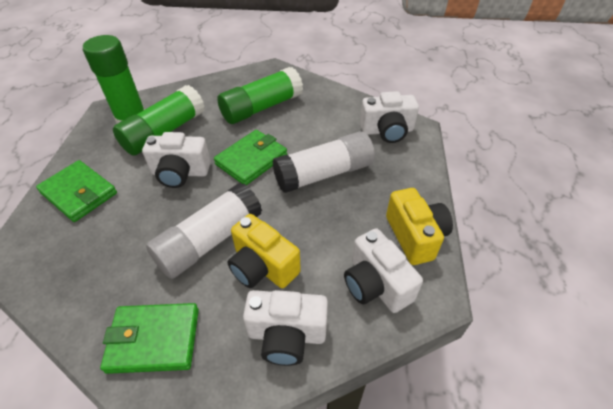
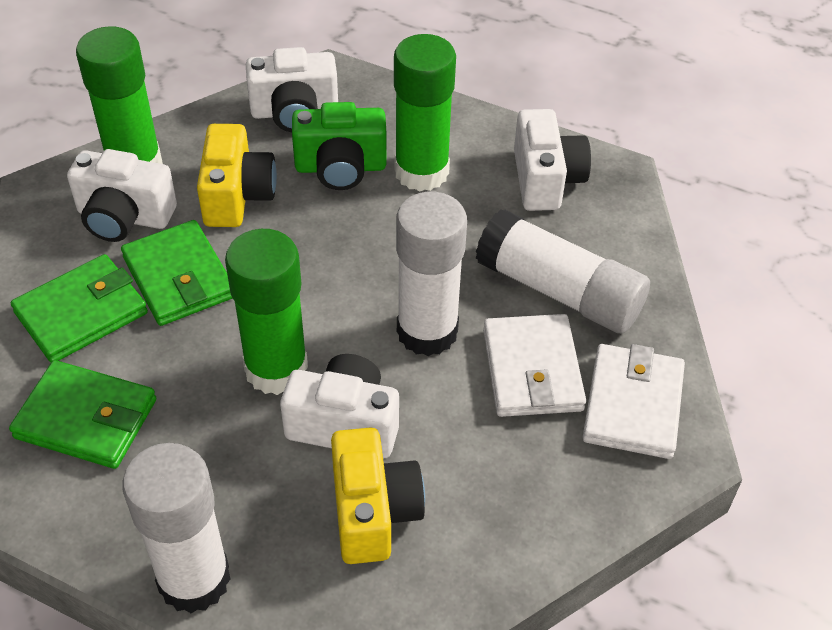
green camera: 0 -> 1
white glue stick: 2 -> 3
white wallet: 0 -> 2

